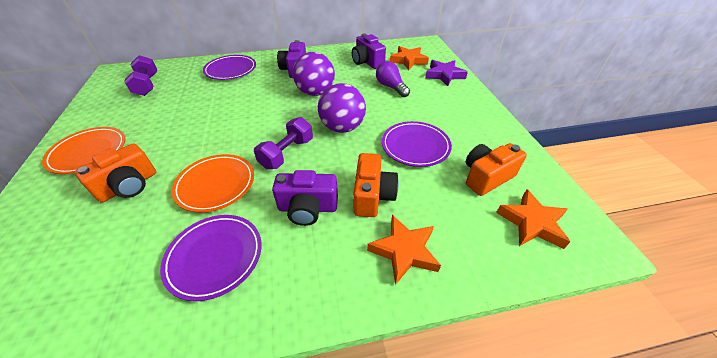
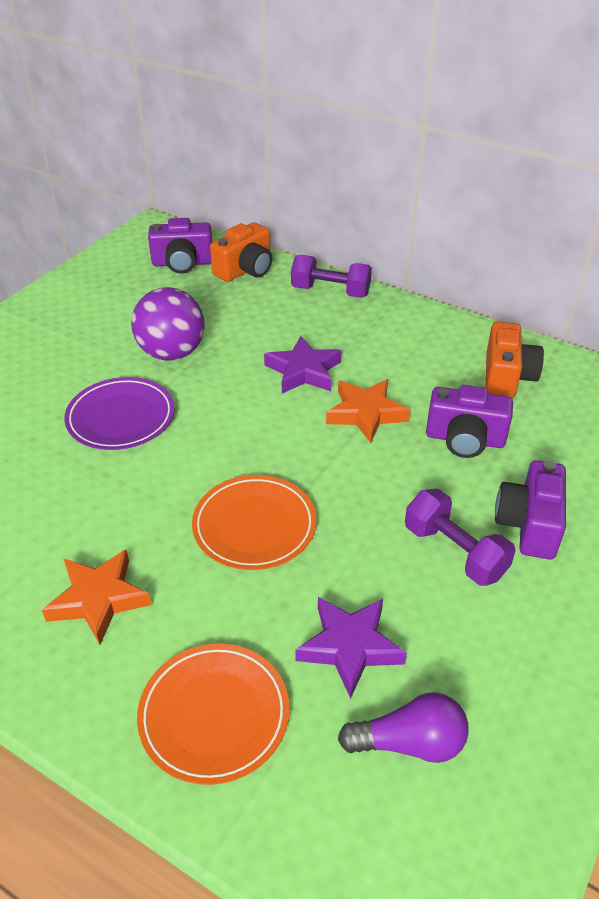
orange camera: 3 -> 2
orange star: 3 -> 2
purple ball: 2 -> 1
purple plate: 3 -> 1
purple star: 1 -> 2

